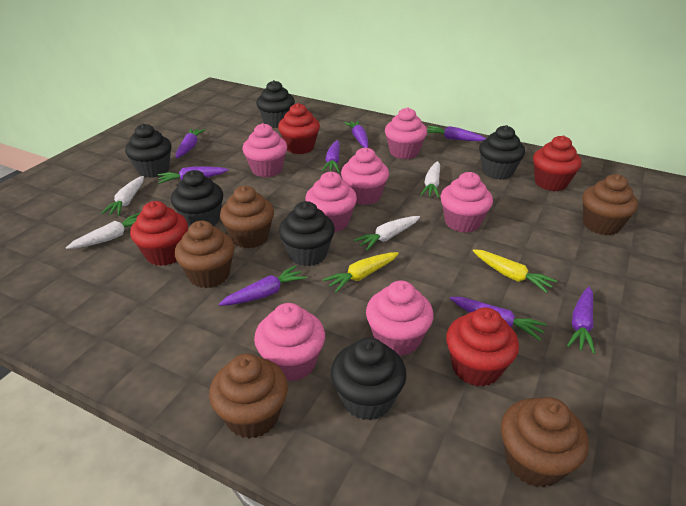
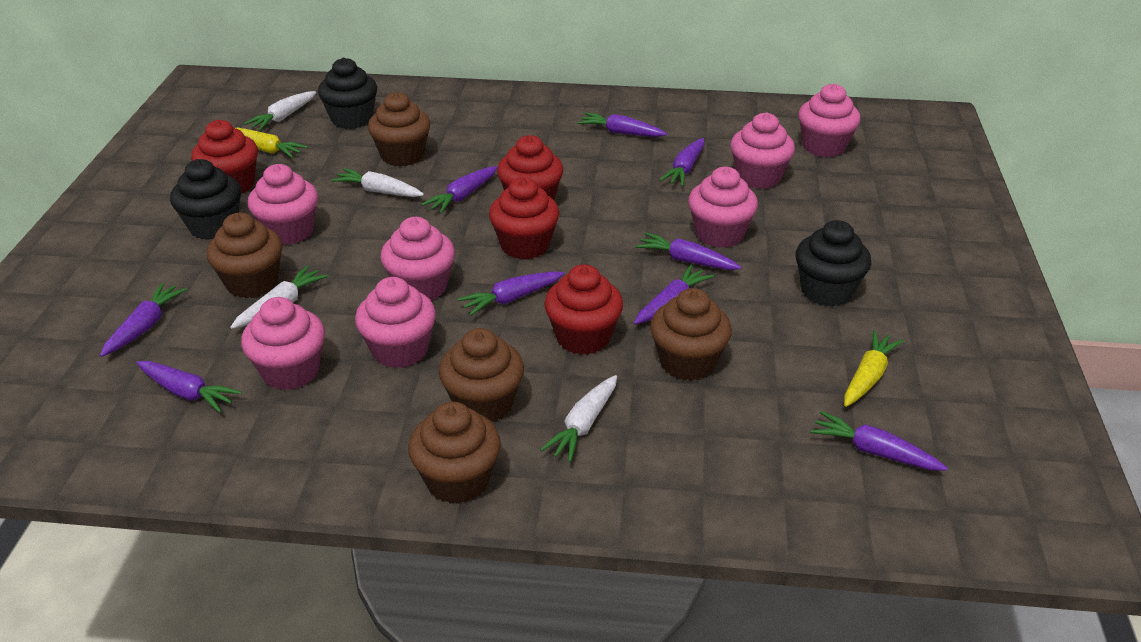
black cupcake: 6 -> 3
purple carrot: 8 -> 9

